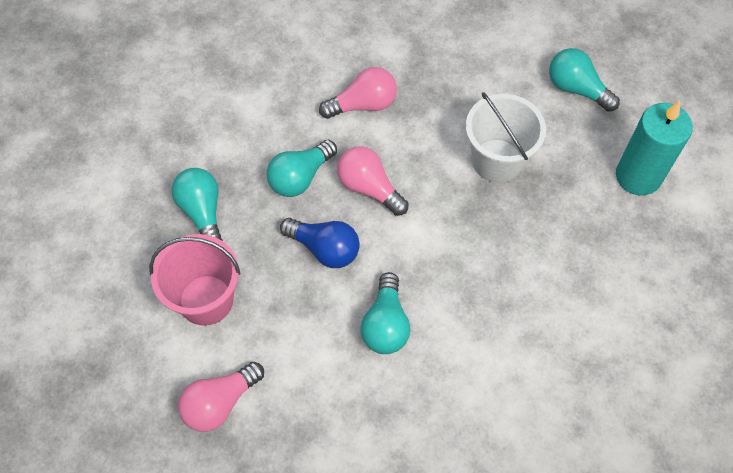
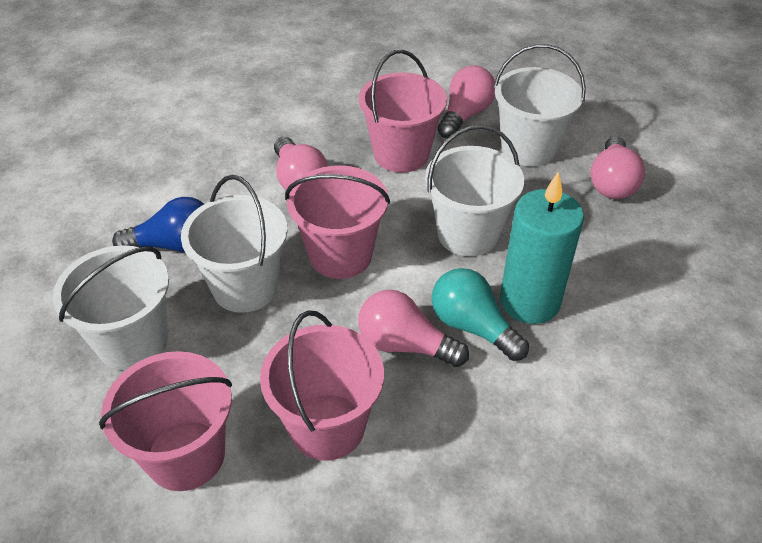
pink bucket: 1 -> 4
pink light bulb: 3 -> 4
turquoise light bulb: 4 -> 1
white bucket: 1 -> 4

